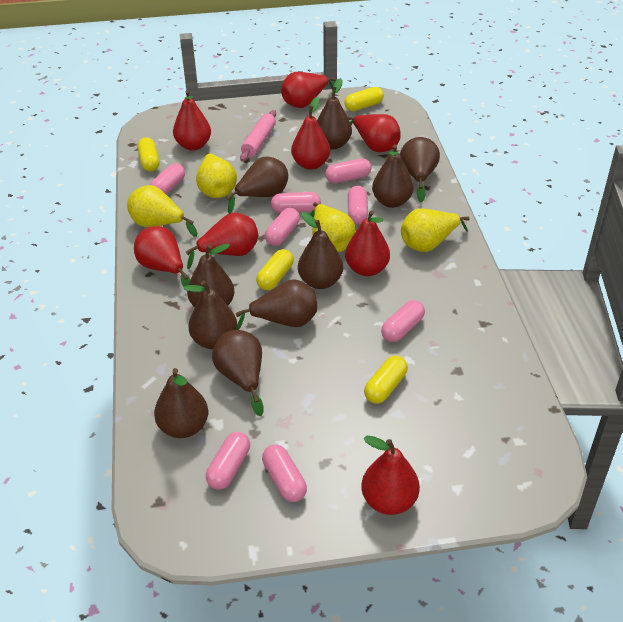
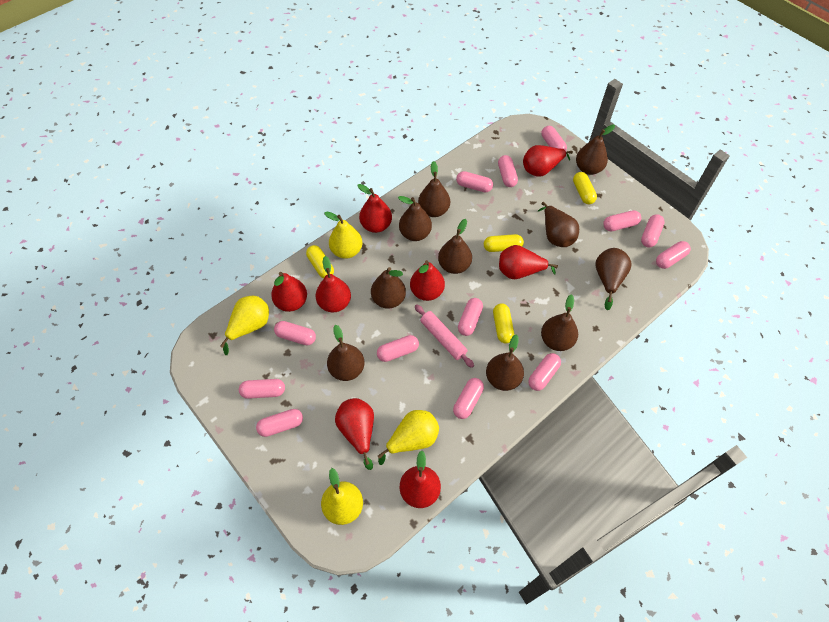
pink capsule: 8 -> 13

